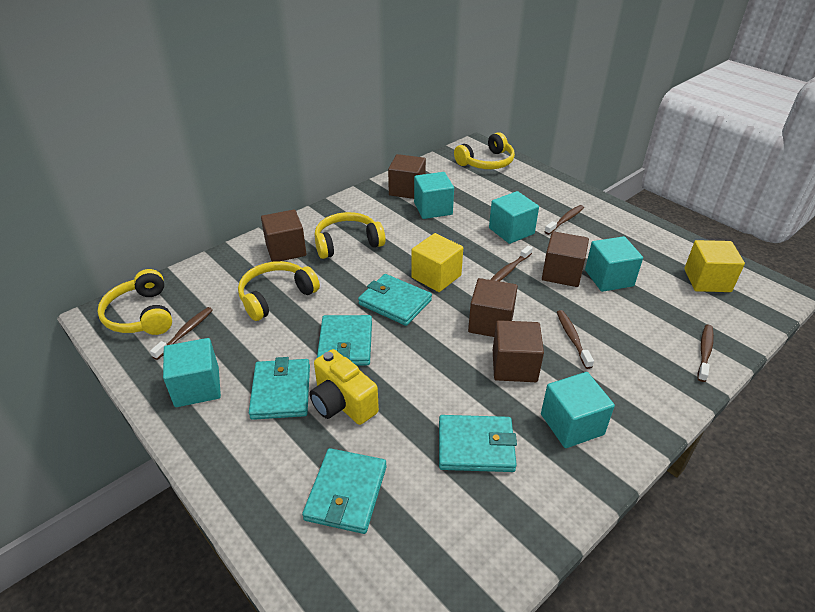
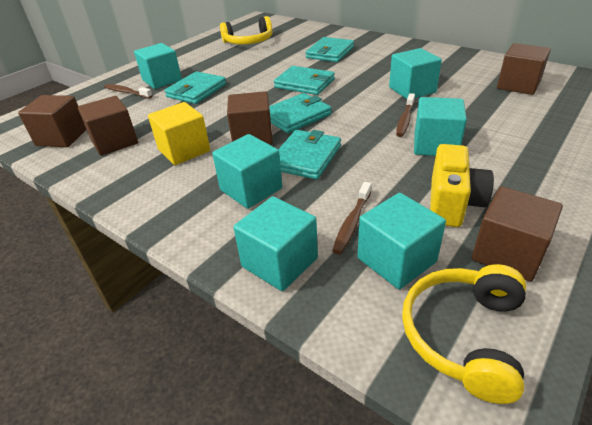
brown toothbrush: 5 -> 3
turquoise cube: 5 -> 6
yellow cube: 2 -> 1
yellow headphones: 4 -> 2

